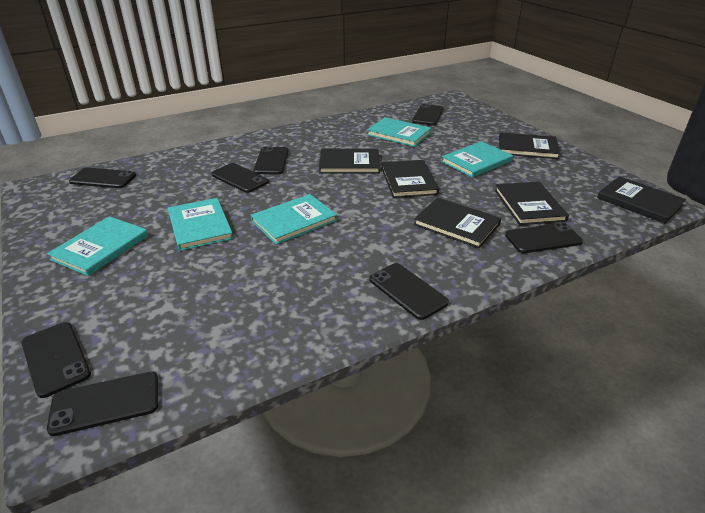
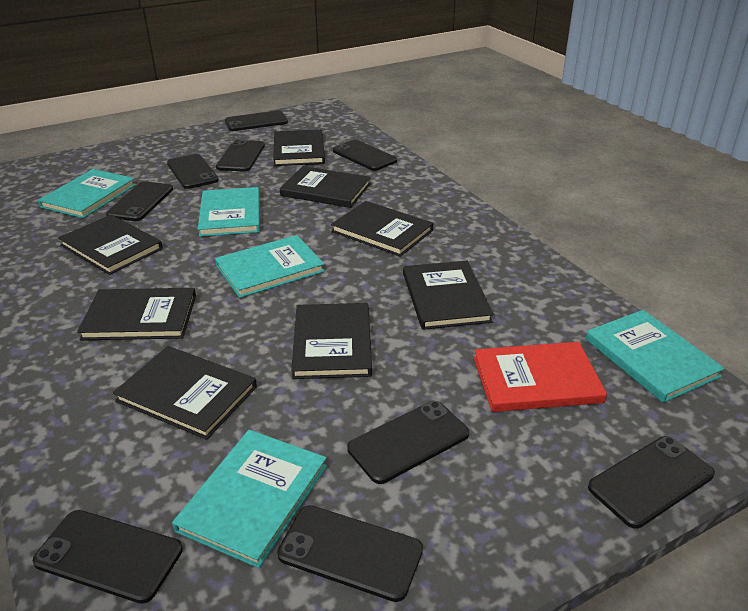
black book: 6 -> 8
black phone: 8 -> 9
red book: 0 -> 1

